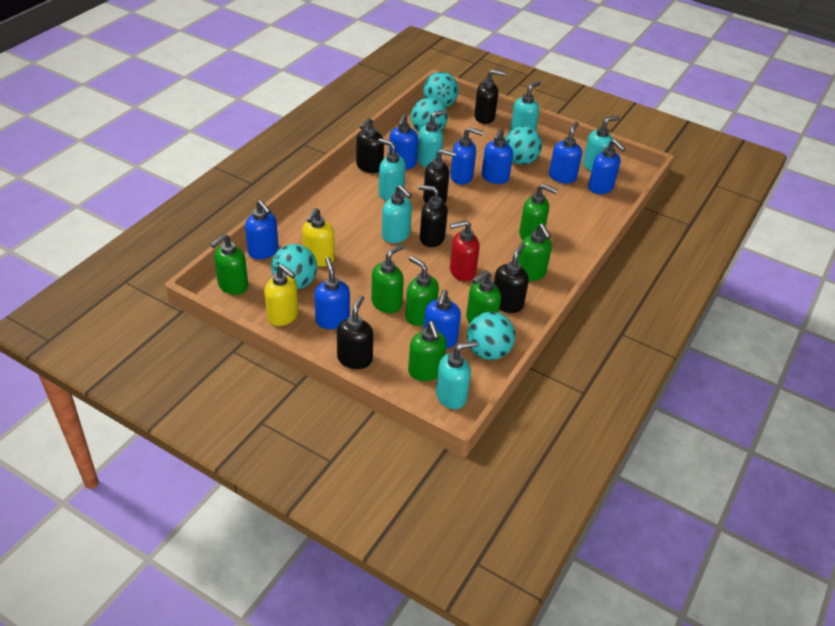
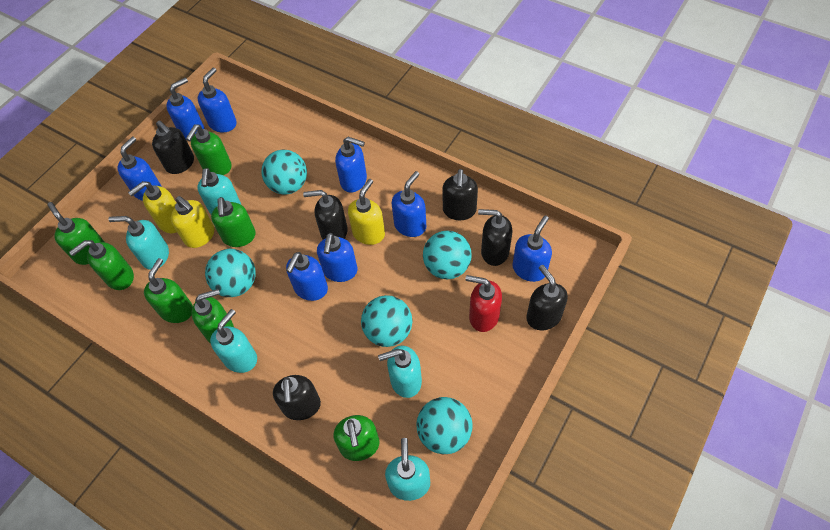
turquoise soap dispenser: 6 -> 5
yellow soap dispenser: 2 -> 3

